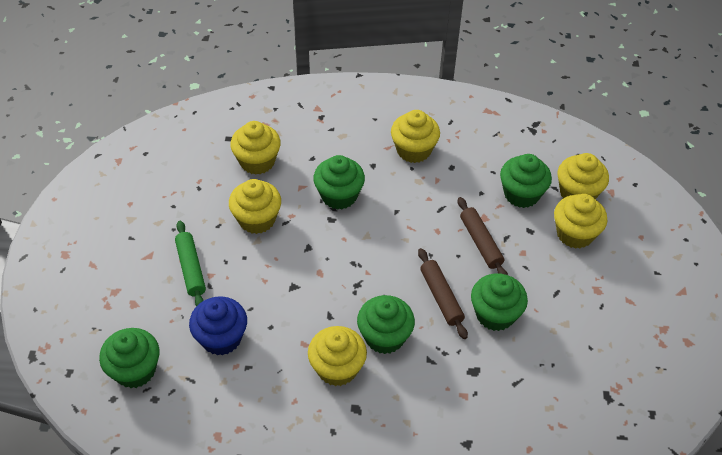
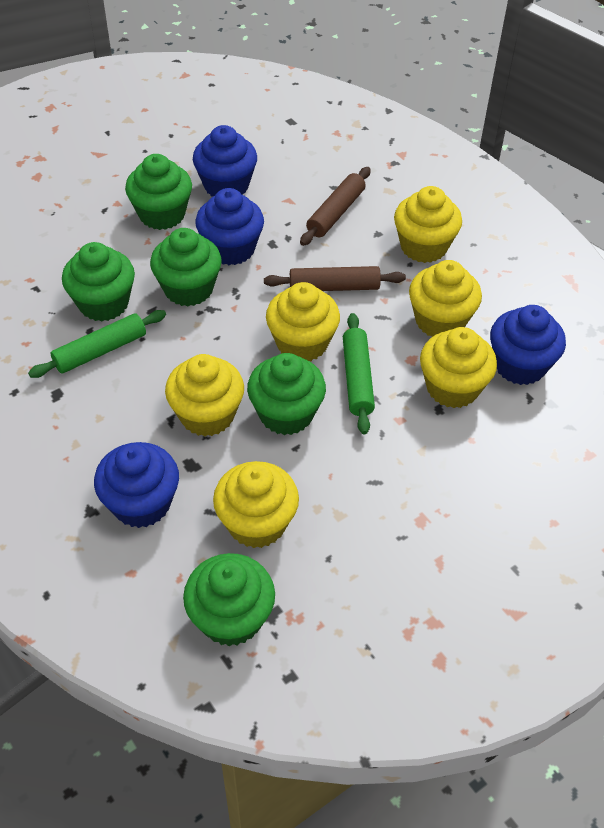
blue cupcake: 1 -> 4
green rolling pin: 1 -> 2

